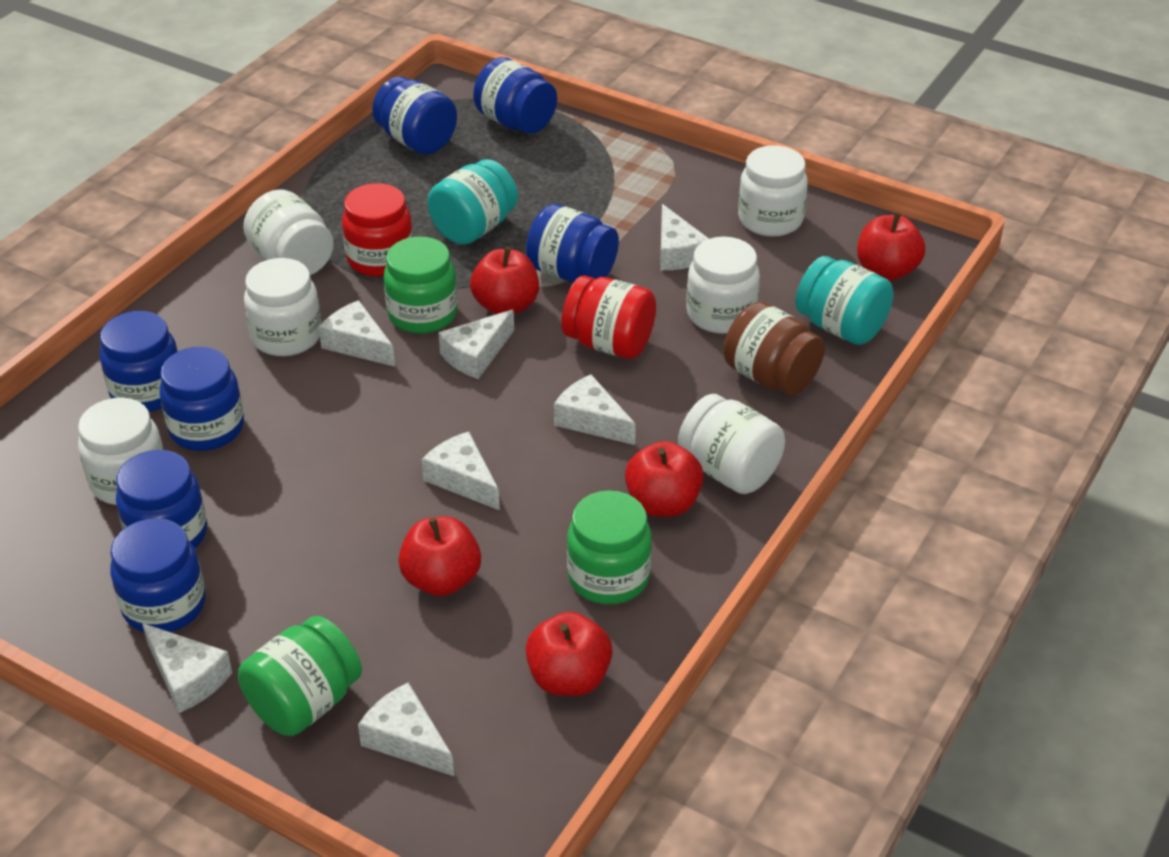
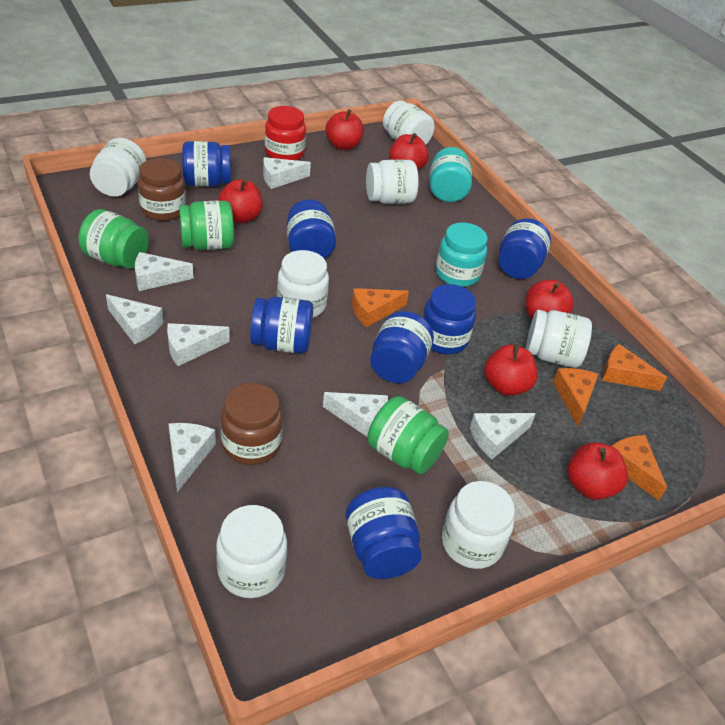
brown jar: 1 -> 2
orange cheese: 0 -> 4
red apple: 5 -> 6
red jar: 2 -> 1
white jar: 6 -> 7

